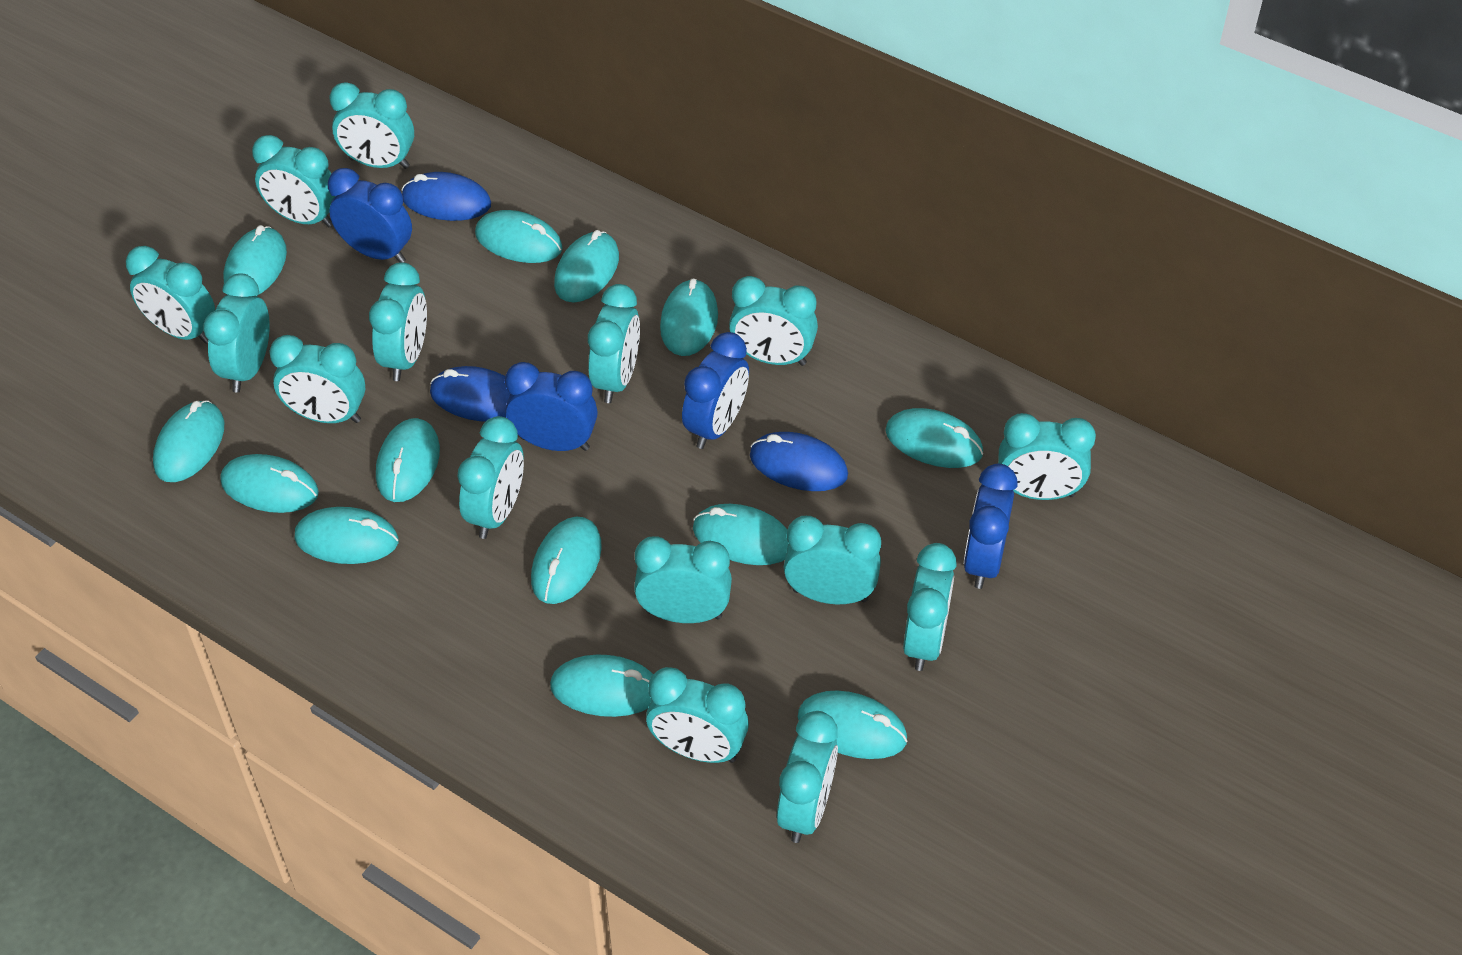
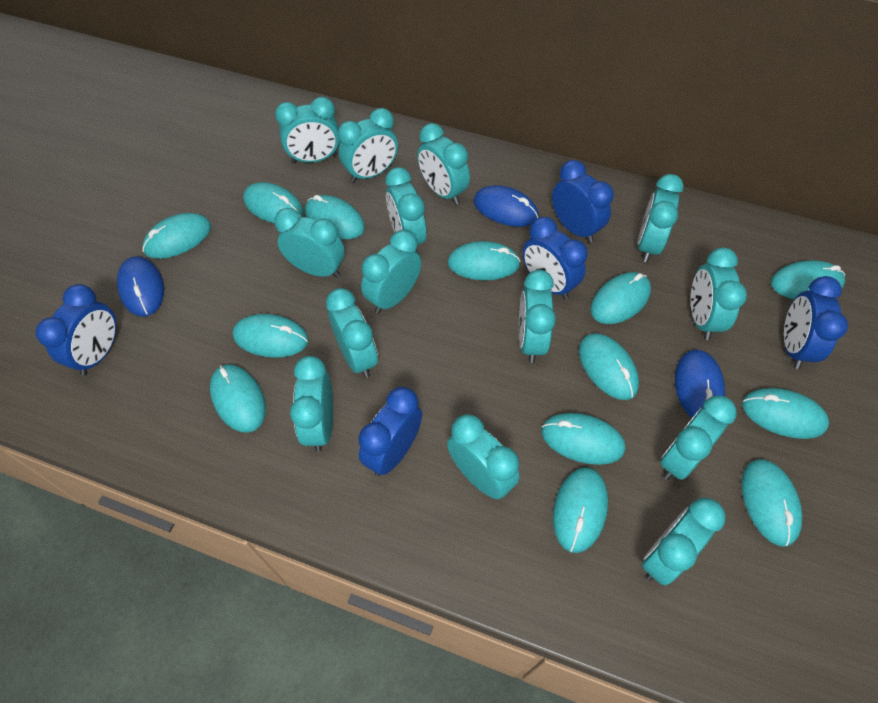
blue clock: 4 -> 5
turquoise clock: 15 -> 14

